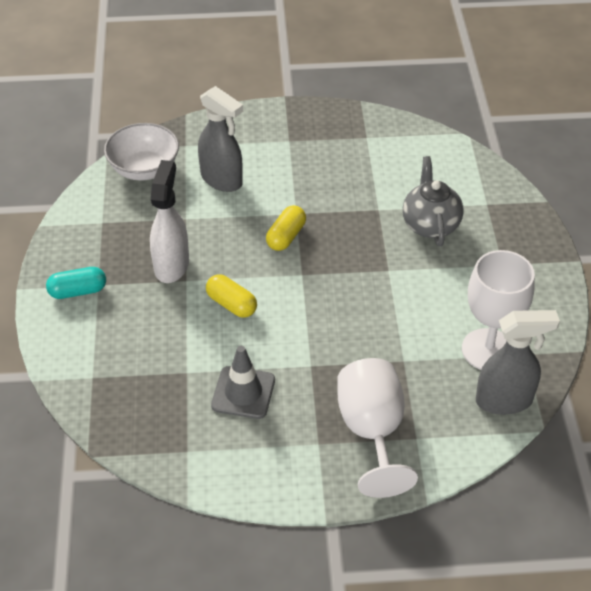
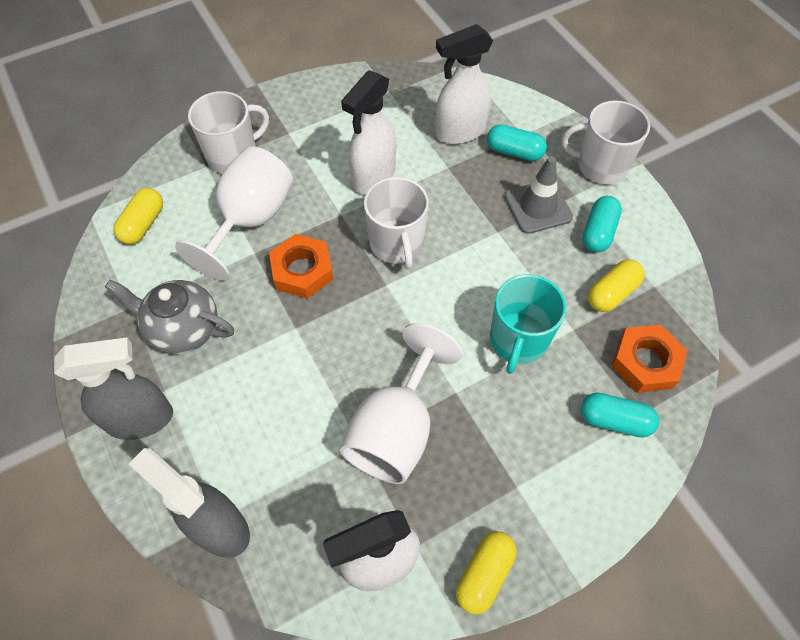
orange nut: 0 -> 2
turquoise capsule: 1 -> 3
turquoise mug: 0 -> 1
white bowl: 1 -> 0
white mug: 0 -> 3
white spray bottle: 1 -> 3
yellow capsule: 2 -> 3

